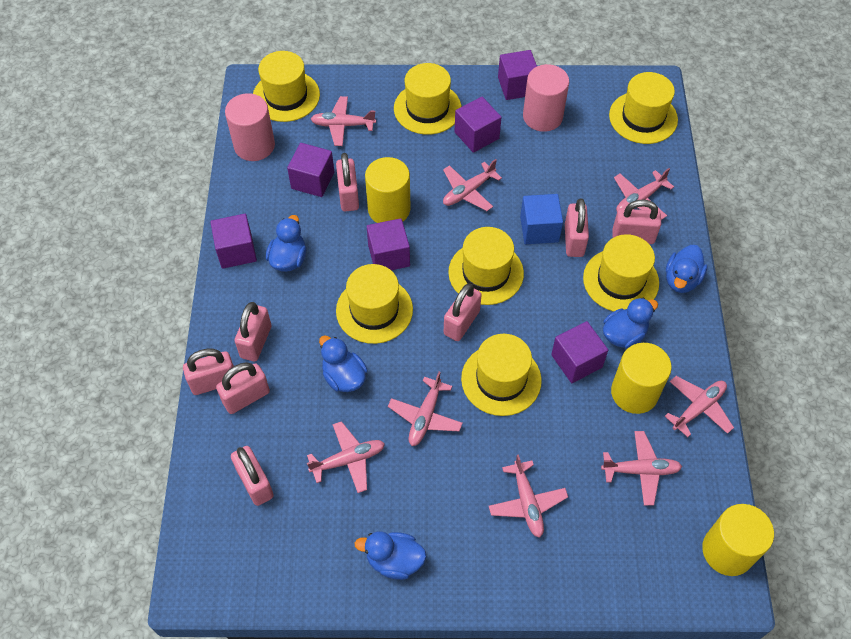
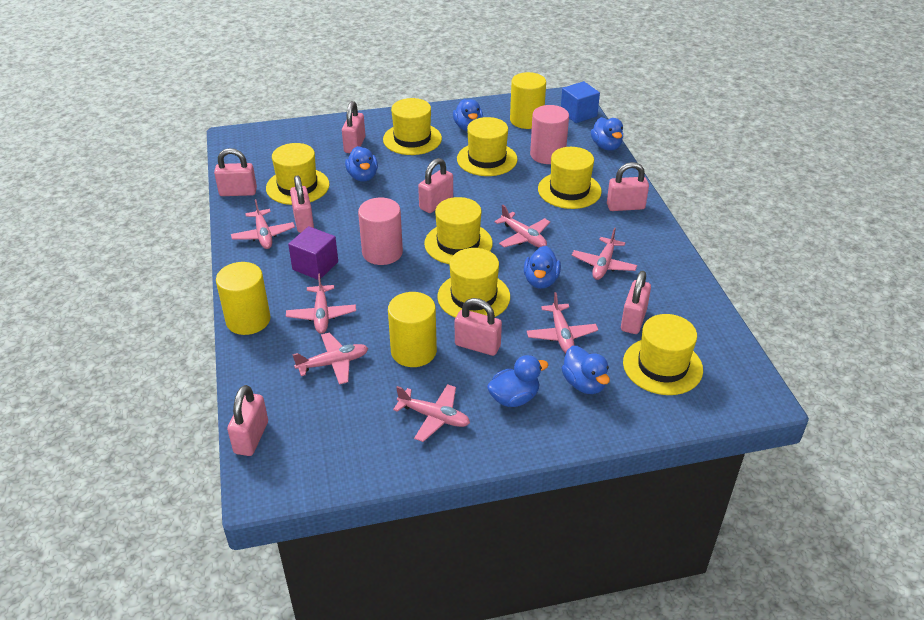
blue duck: 5 -> 6
pink plane: 8 -> 7
purple cube: 6 -> 1

